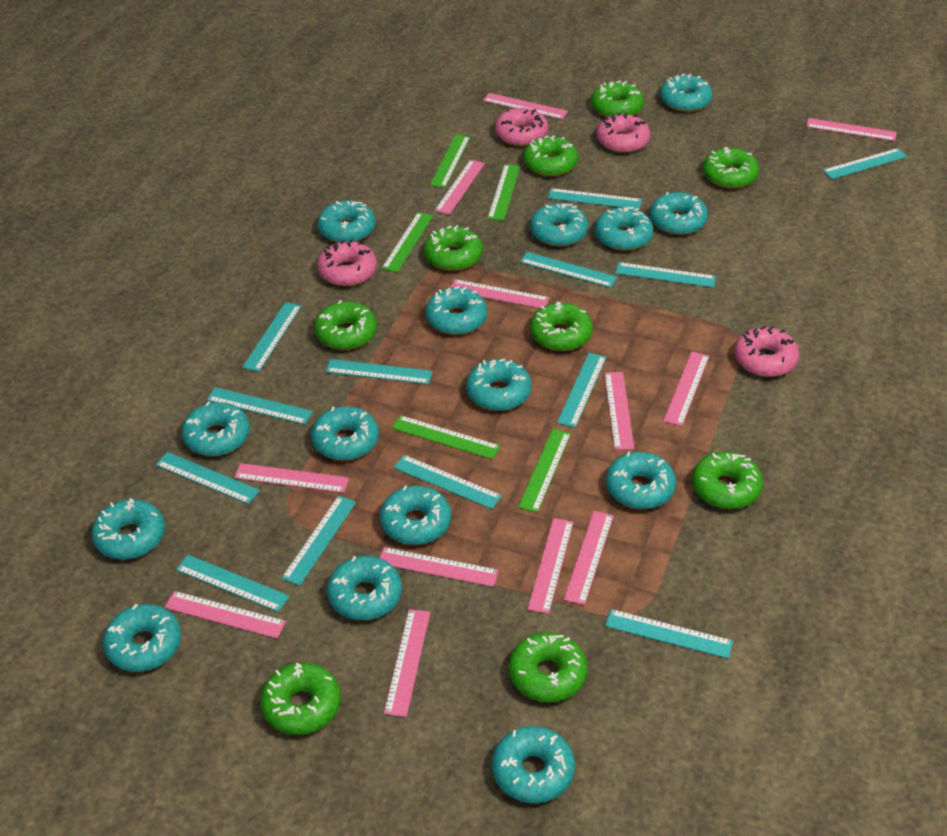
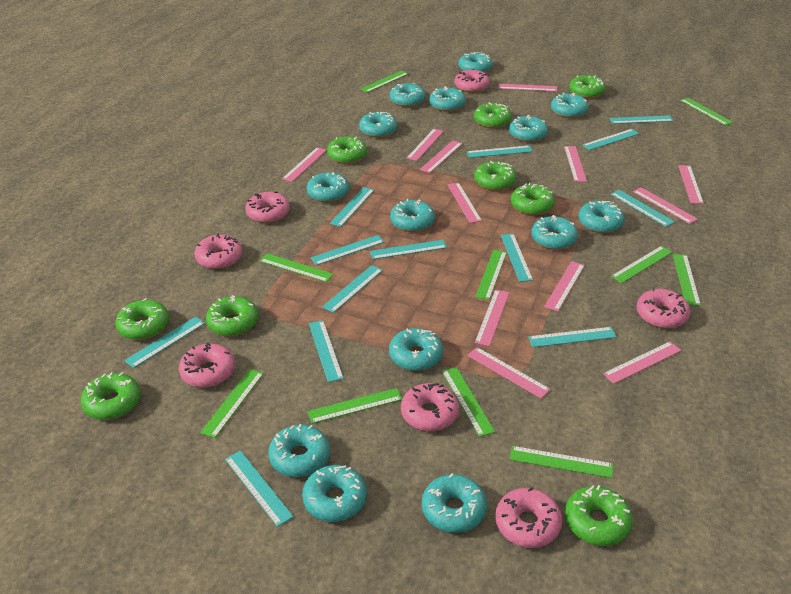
green ruler: 5 -> 10
pink donut: 4 -> 7
turquoise donut: 15 -> 14

